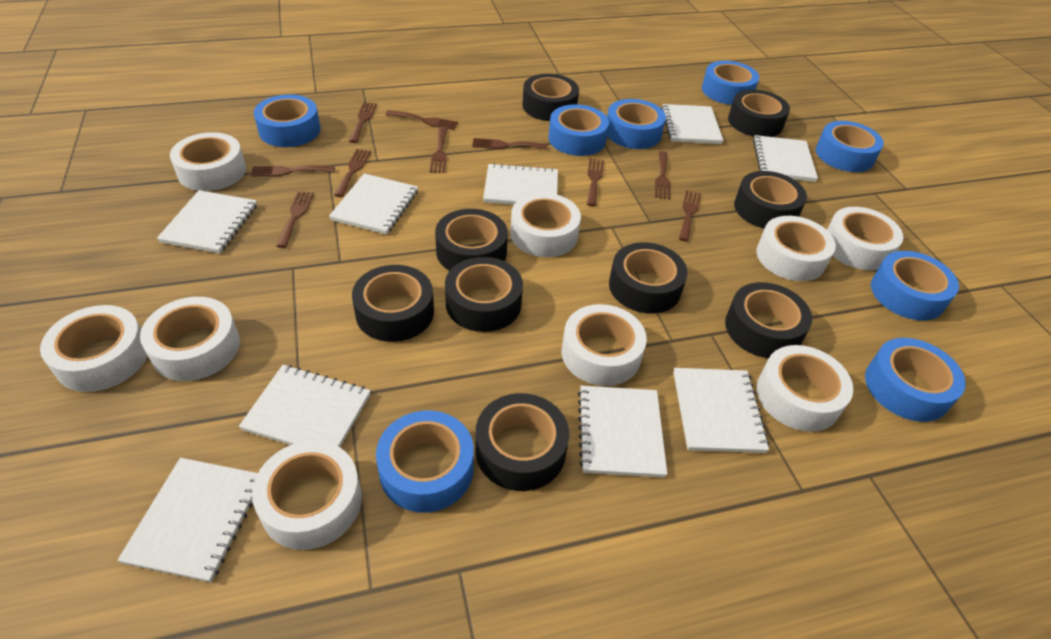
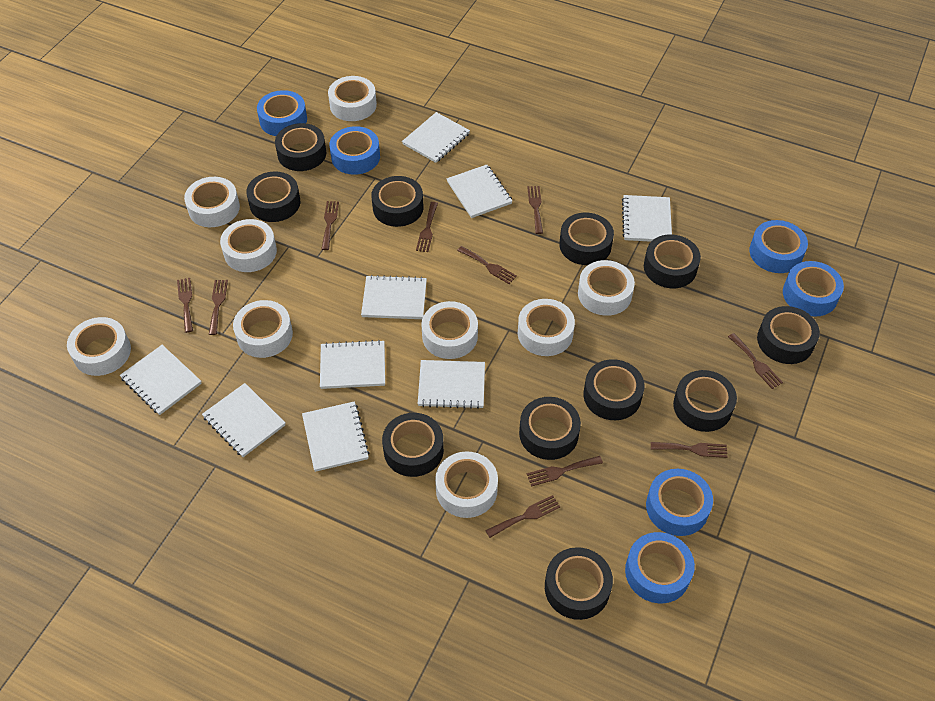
black tape: 9 -> 11
blue tape: 8 -> 6

